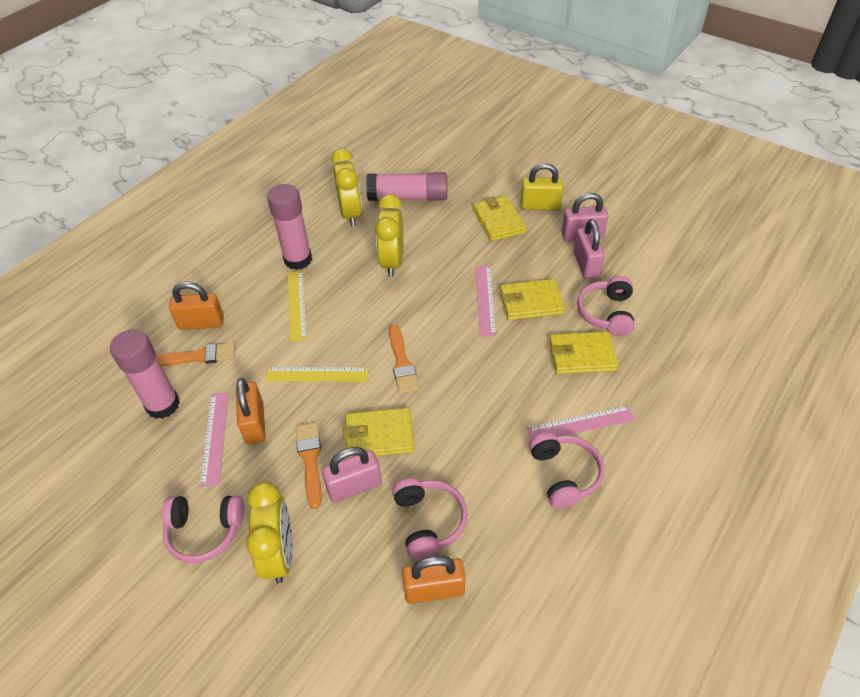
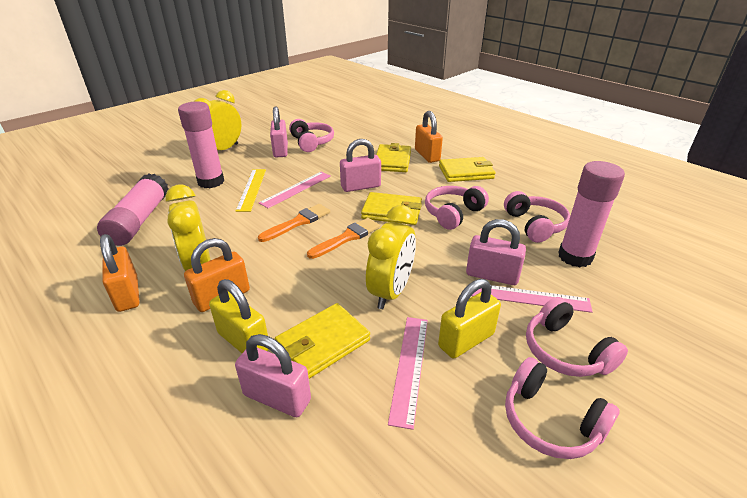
orange brush: 3 -> 2
pink headphones: 4 -> 5
pink padlock: 3 -> 4
yellow padlock: 1 -> 2
yellow ruler: 2 -> 1

